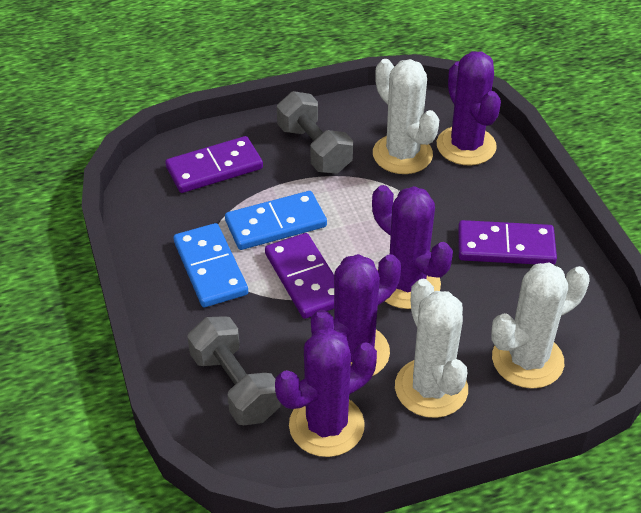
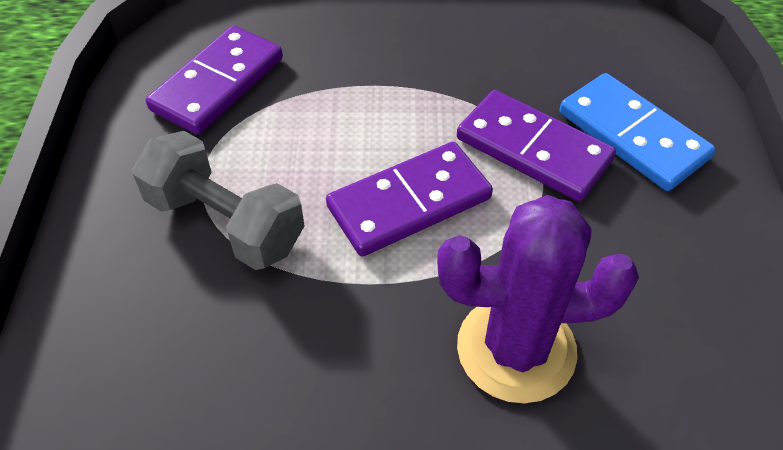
blue domino: 2 -> 1
grey dumbbell: 2 -> 1
purple cactus: 4 -> 1
white cactus: 3 -> 0

